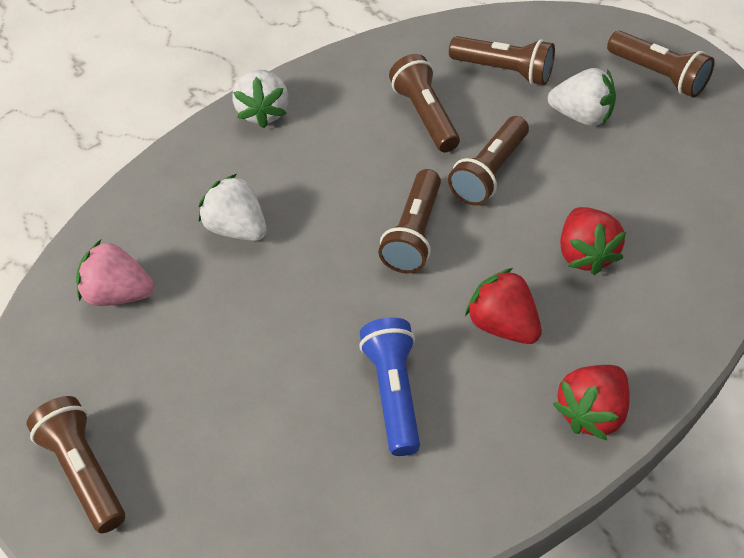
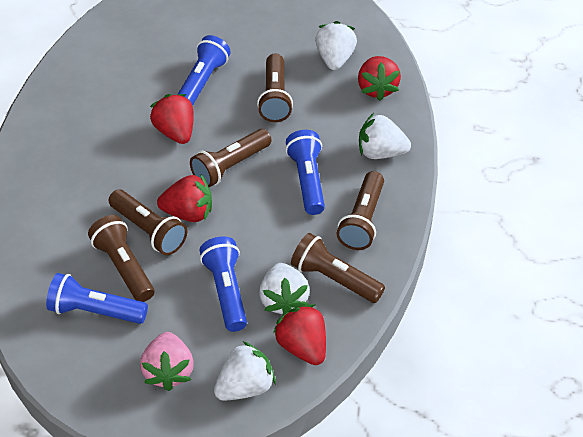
blue flashlight: 1 -> 4
red strawberry: 3 -> 4
white strawberry: 3 -> 4

